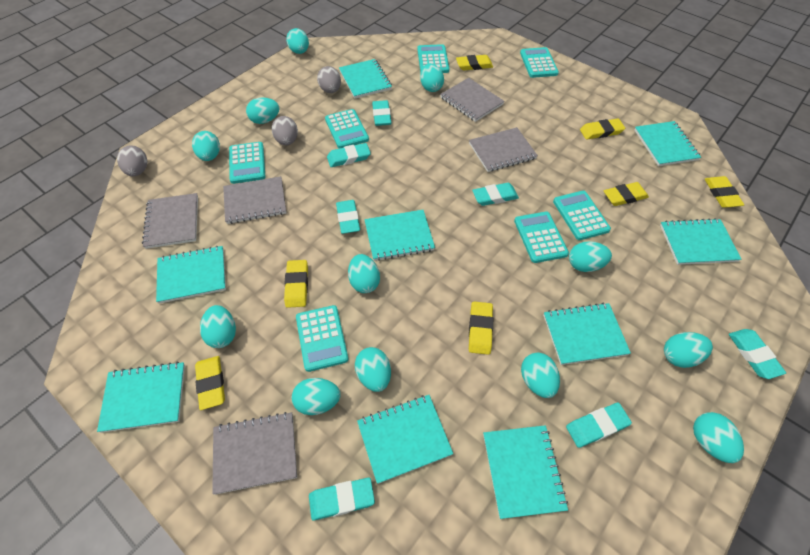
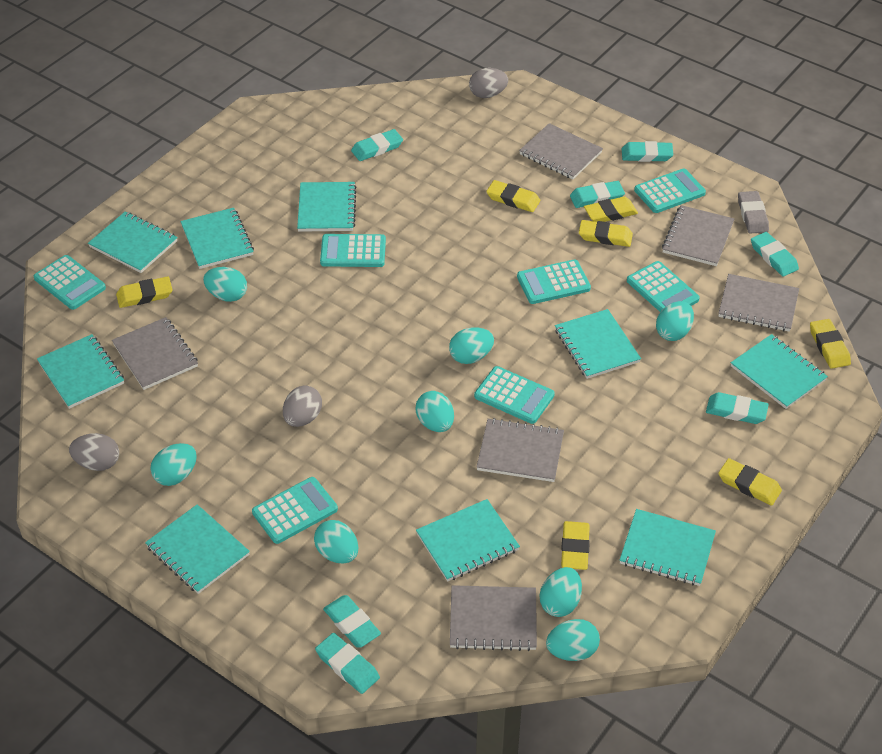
grey eraser: 0 -> 1
grey notebook: 5 -> 6
turquoise egg: 12 -> 8

